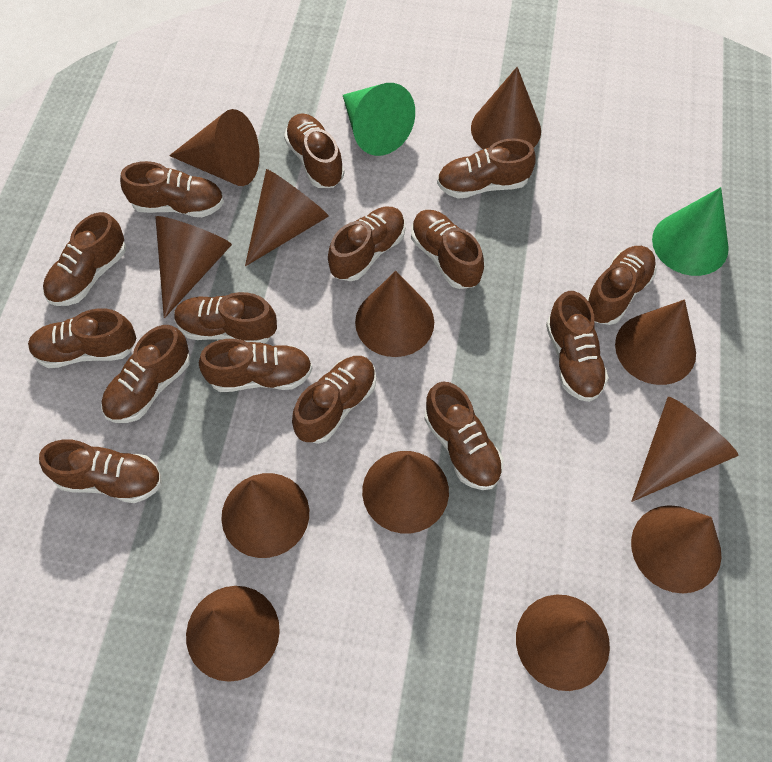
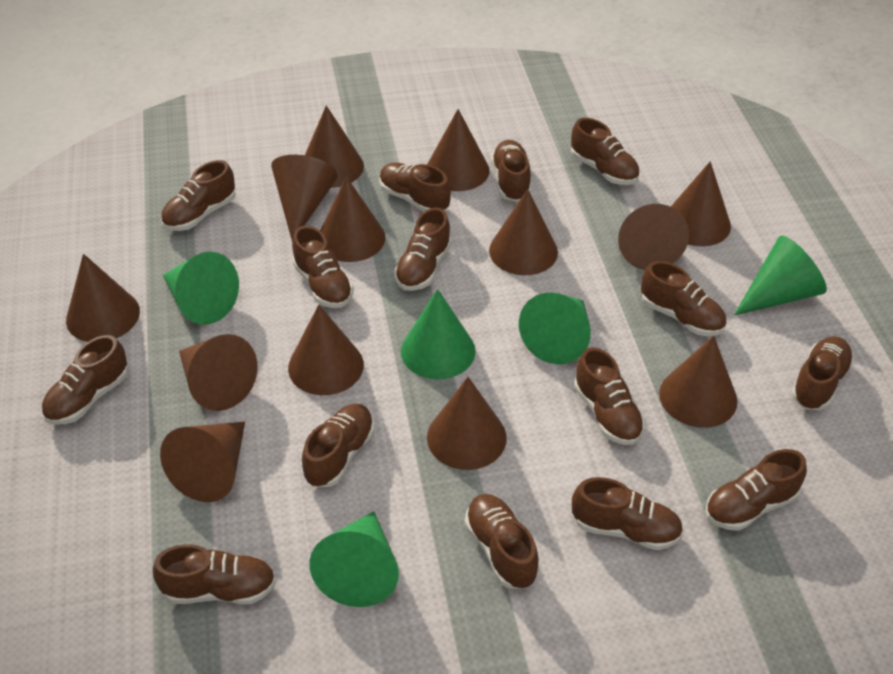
brown cone: 12 -> 13
green cone: 2 -> 5

